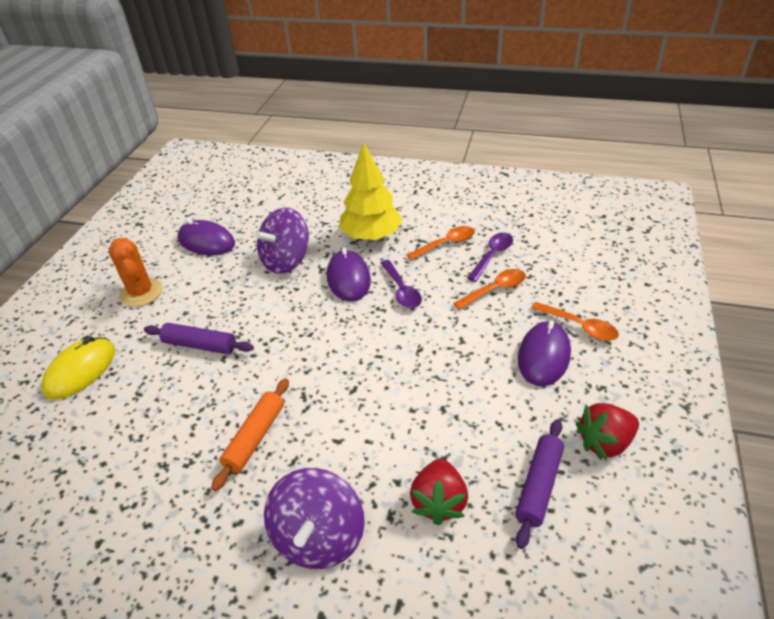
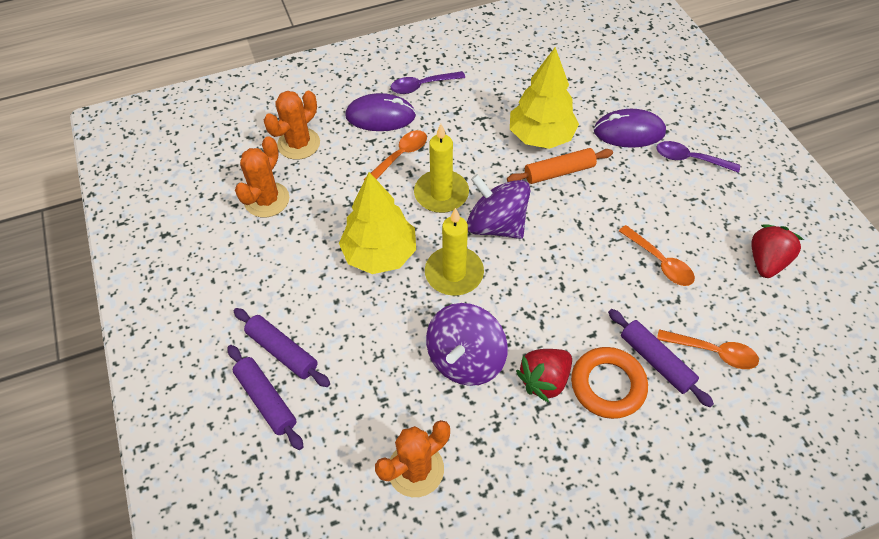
orange cactus: 1 -> 3
orange ring: 0 -> 1
purple mouse: 3 -> 2
purple rolling pin: 2 -> 3
yellow candle: 0 -> 2
yellow mouse: 1 -> 0
yellow tree: 1 -> 2

